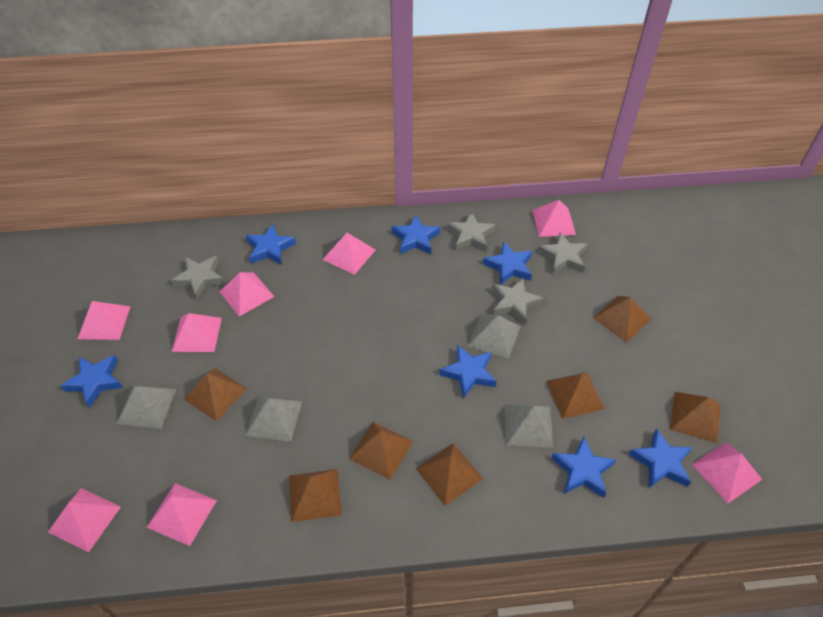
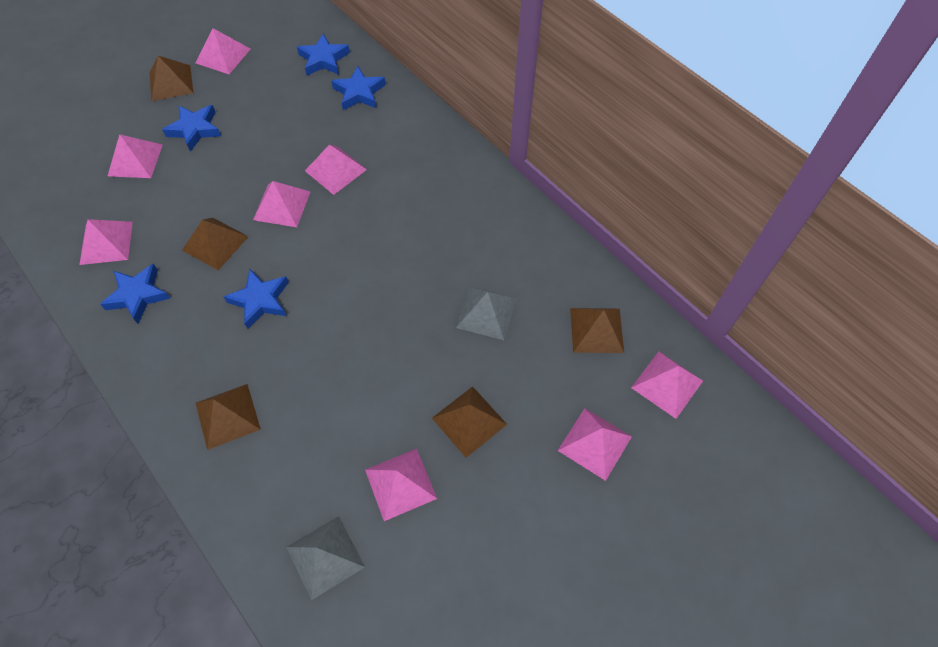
blue star: 7 -> 5
brown pyramid: 7 -> 5
grey pyramid: 4 -> 2
grey star: 4 -> 0

